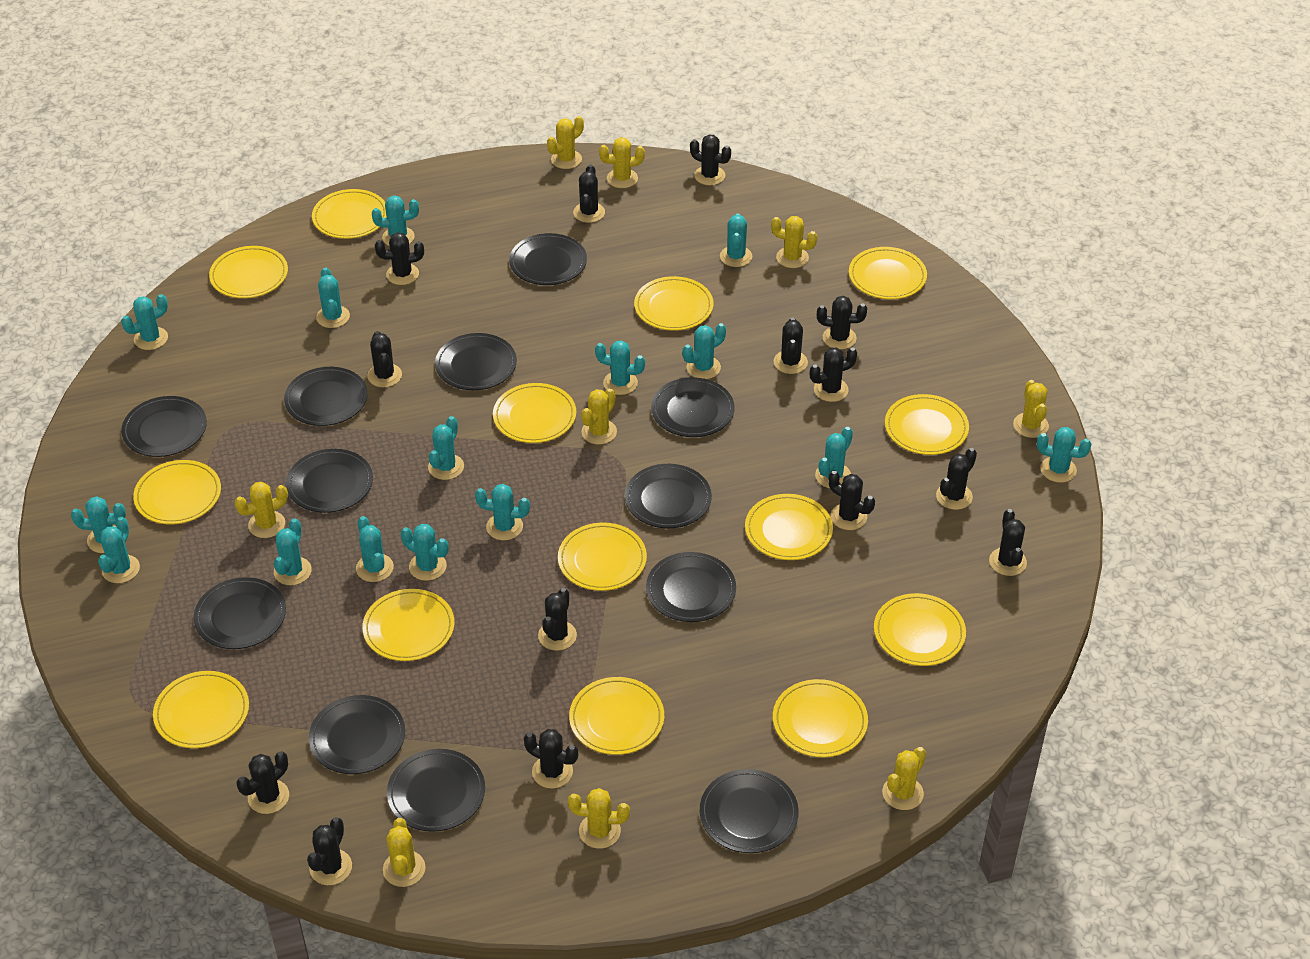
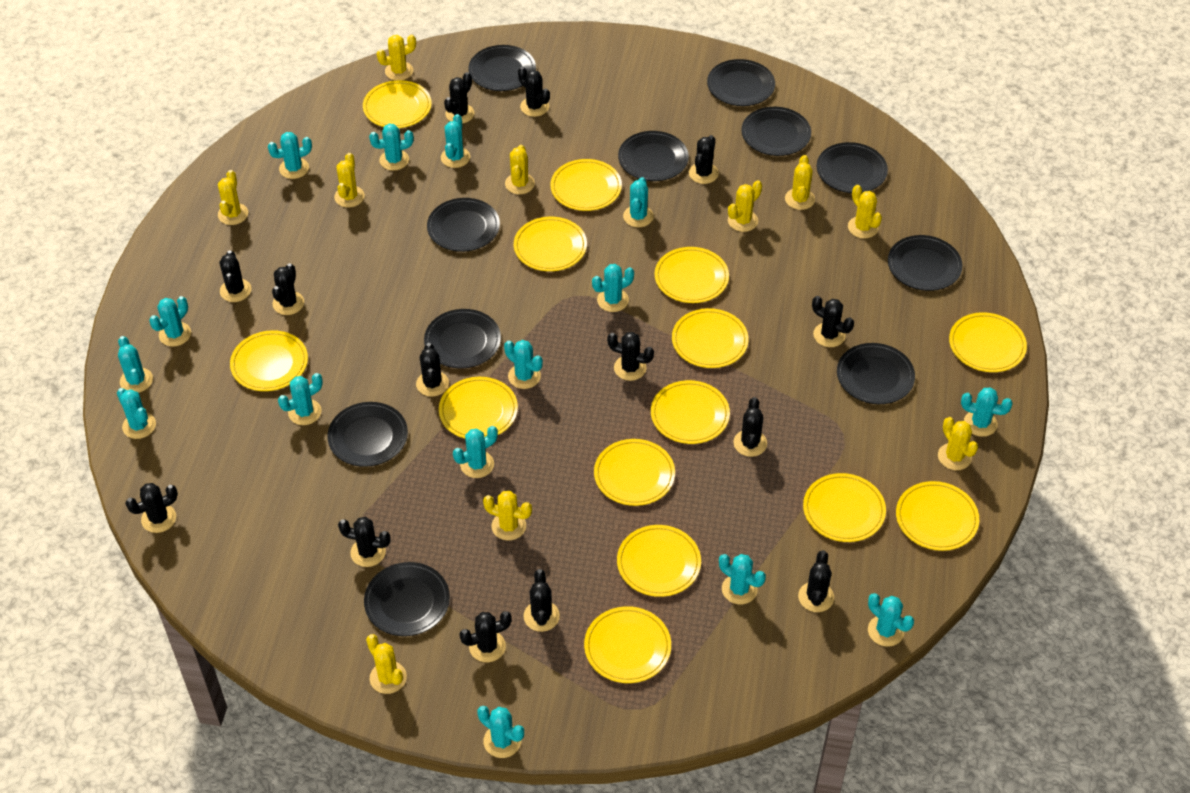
black plate: 12 -> 11
yellow cactus: 9 -> 10

